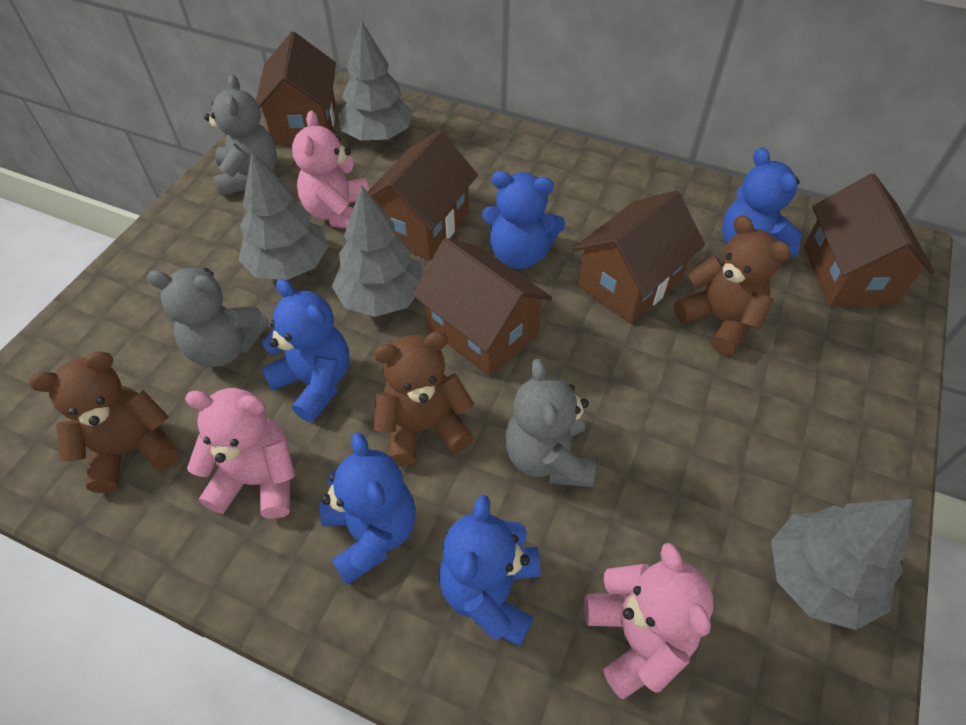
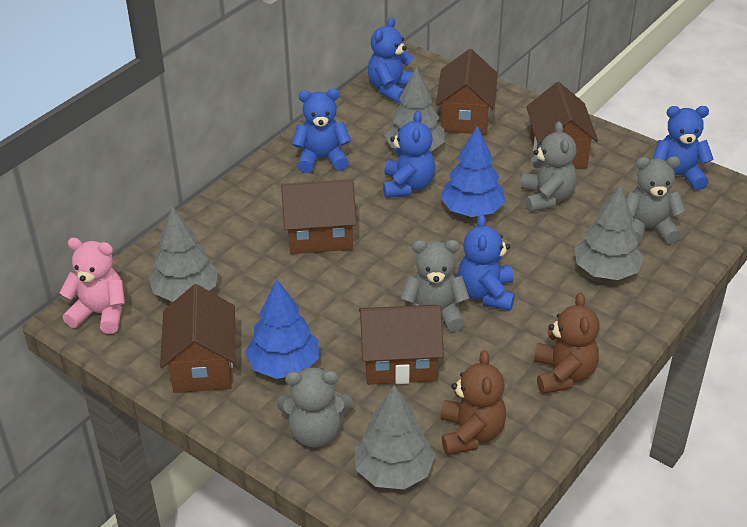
blue tree: 0 -> 2
brown teddy bear: 3 -> 2
grey teddy bear: 3 -> 4
pink teddy bear: 3 -> 1

